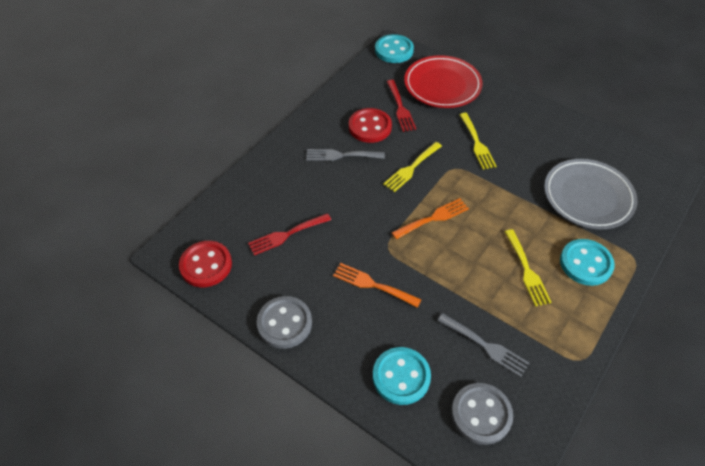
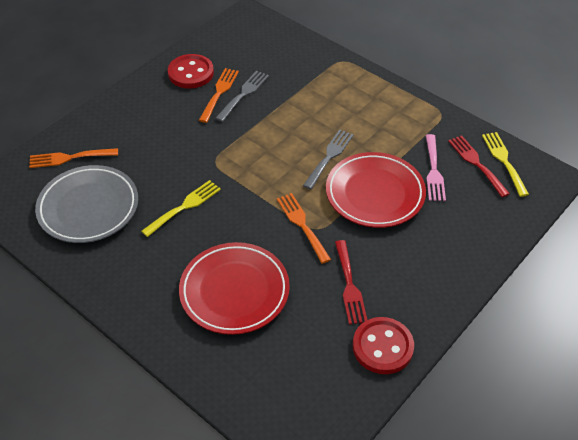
grey button: 2 -> 0
orange fork: 2 -> 3
pink fork: 0 -> 1
red plate: 1 -> 2
turquoise button: 3 -> 0
yellow fork: 3 -> 2

